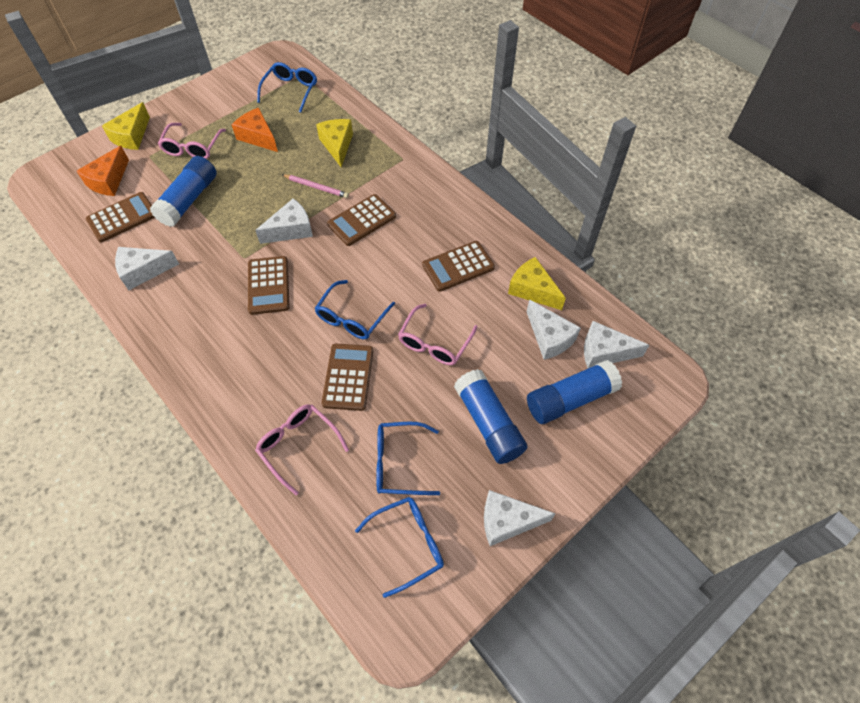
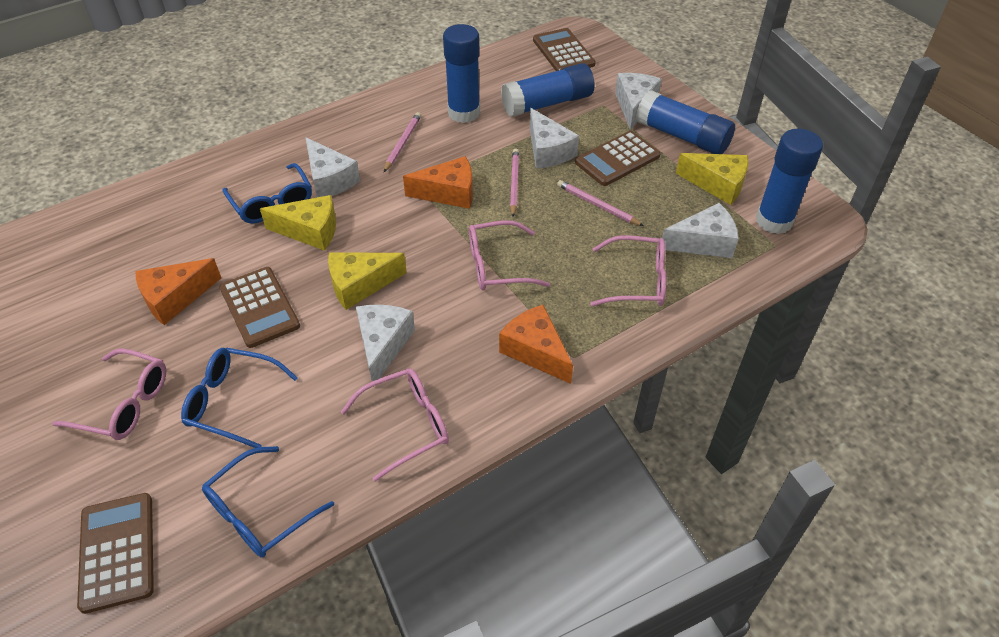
blue glasses: 4 -> 3
blue glue stick: 3 -> 4
brown calculator: 5 -> 4
orange cheese: 2 -> 3
pink glasses: 3 -> 4
pink pencil: 1 -> 3

